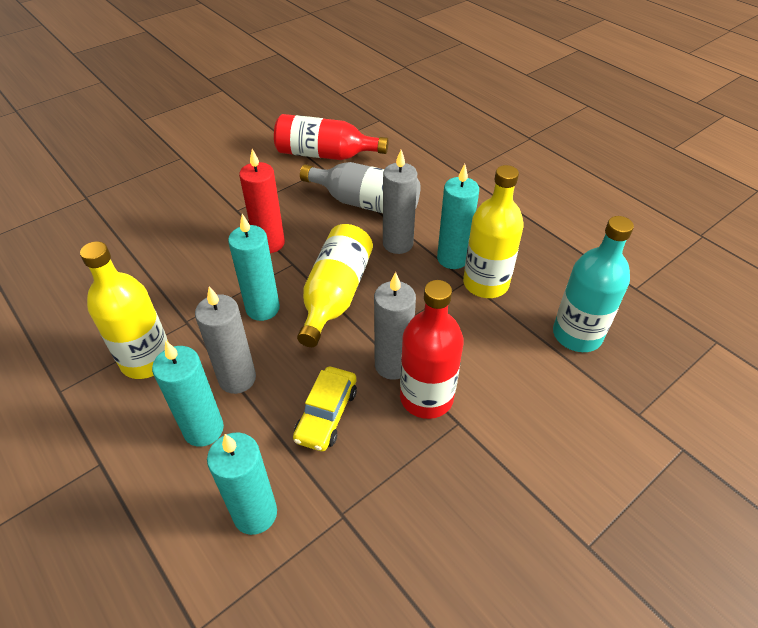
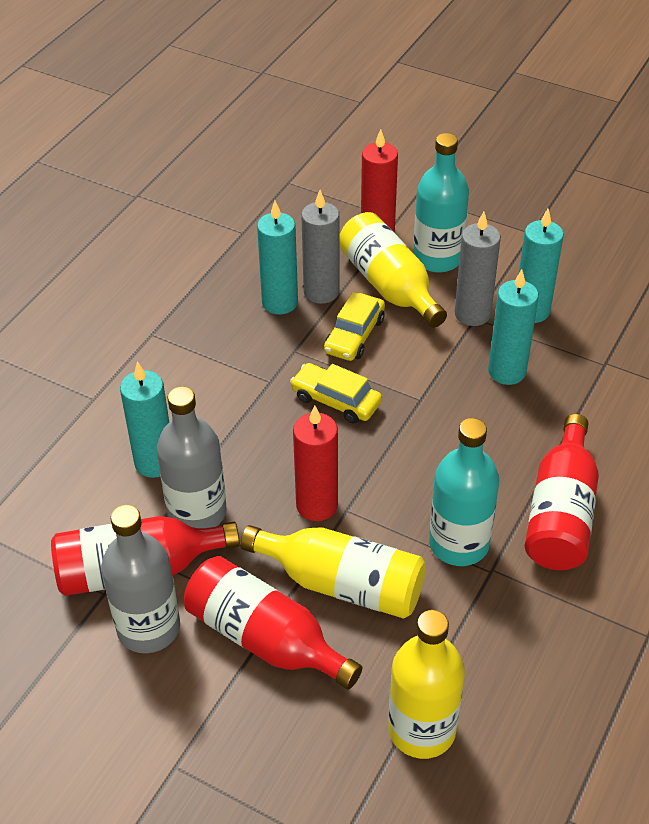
grey bottle: 1 -> 2
grey candle: 3 -> 2
red bottle: 2 -> 3
red candle: 1 -> 2
turquoise bottle: 1 -> 2
yellow car: 1 -> 2

